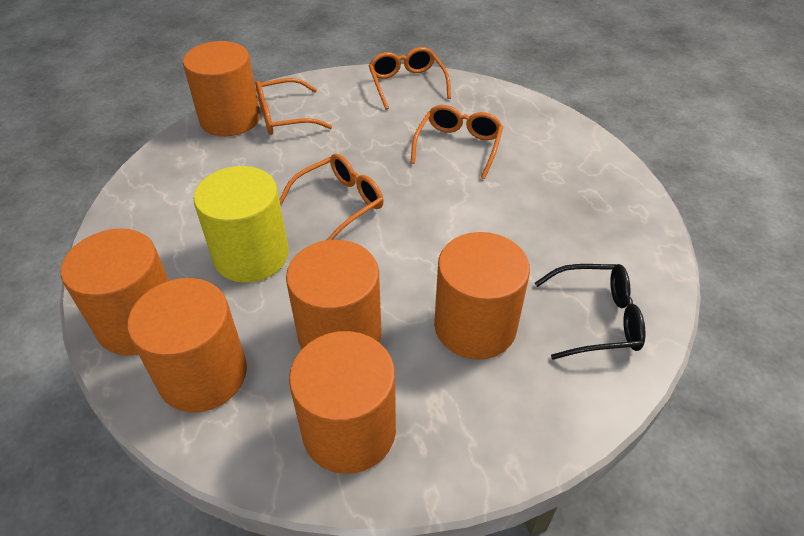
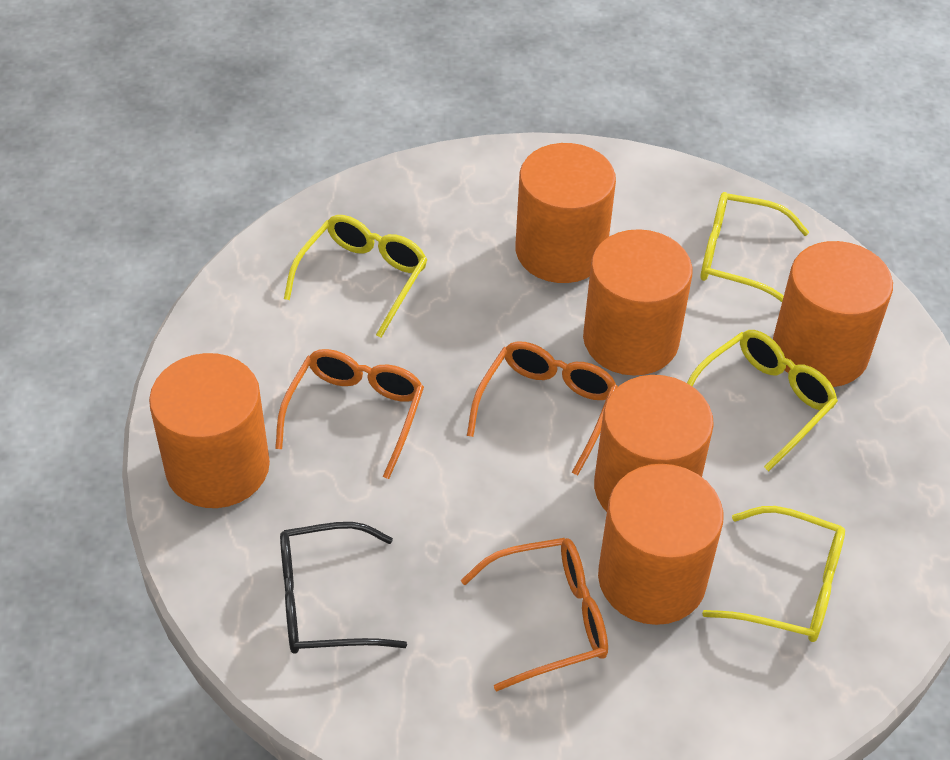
orange glasses: 4 -> 3
yellow cylinder: 1 -> 0
yellow glasses: 0 -> 4

